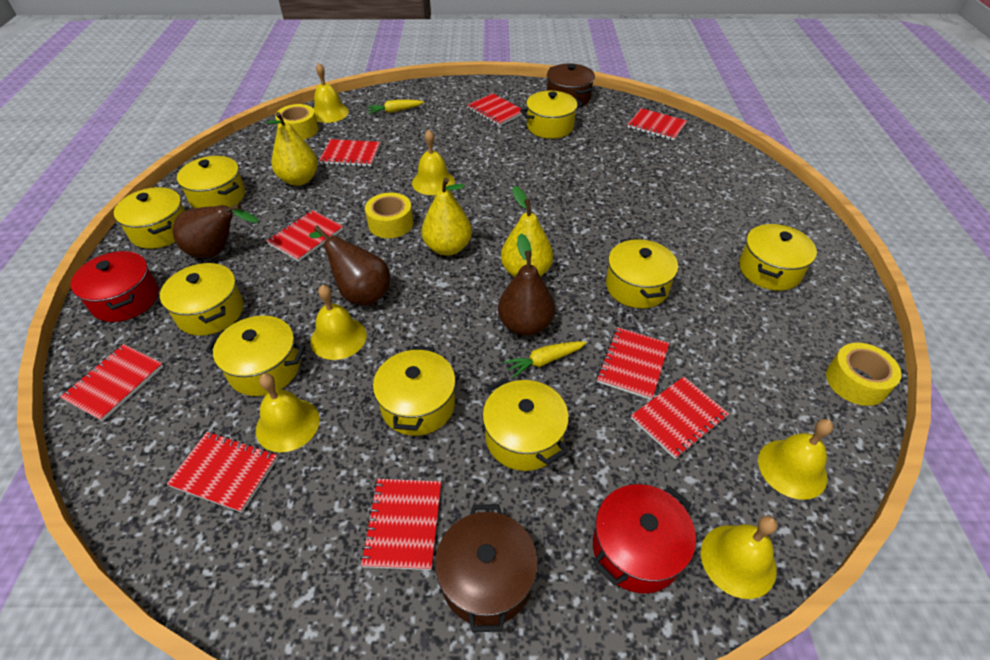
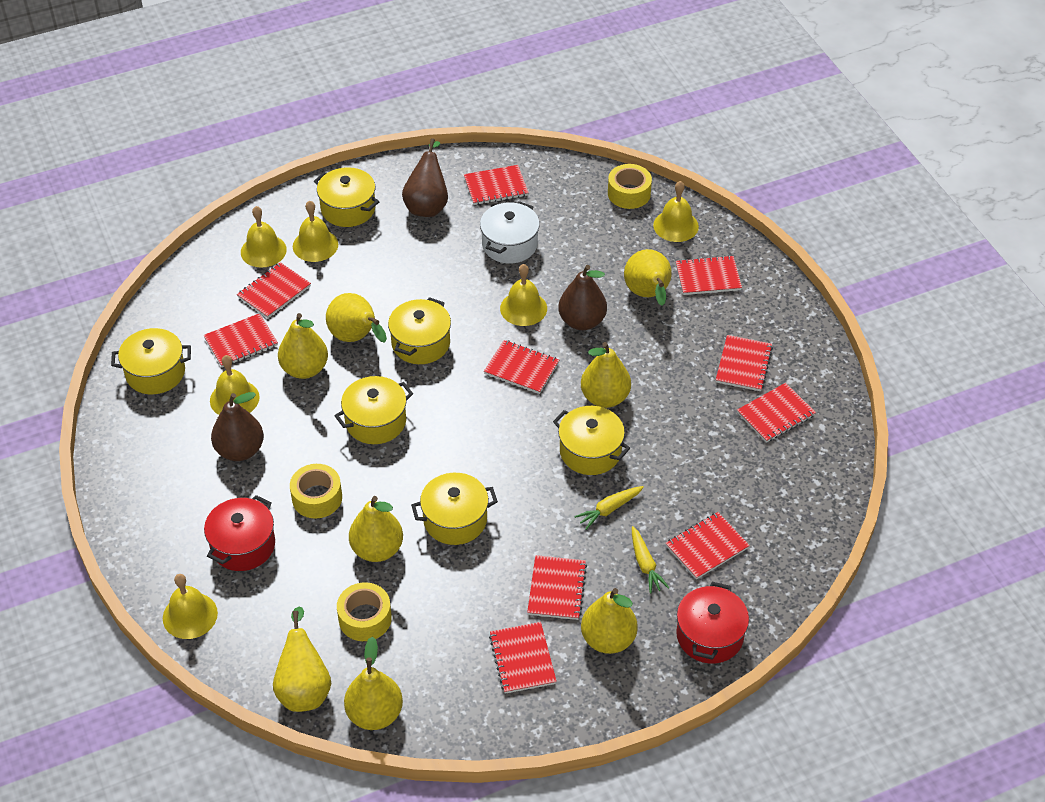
brown pot: 2 -> 0
red notebook: 9 -> 10
white pot: 0 -> 1
yellow pear: 3 -> 8
yellow pot: 9 -> 6

